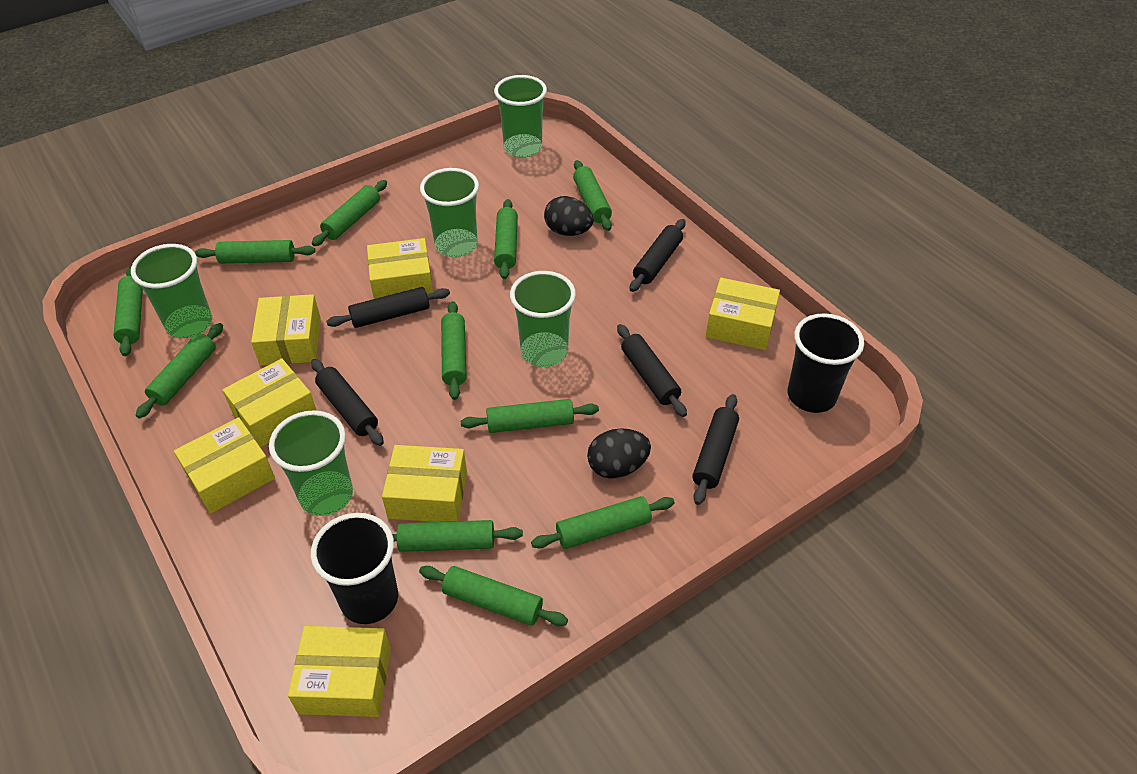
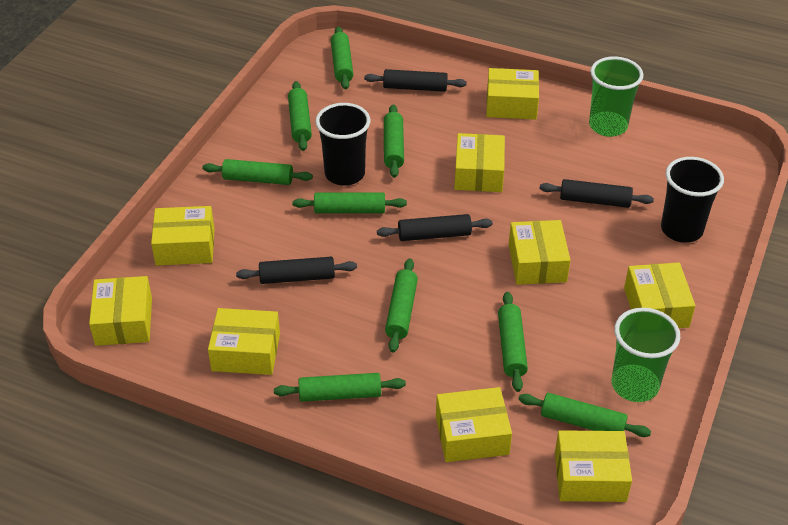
black egg: 2 -> 0
black rolling pin: 5 -> 4
green cup: 5 -> 2
green rolling pin: 11 -> 9
yellow box: 7 -> 9

